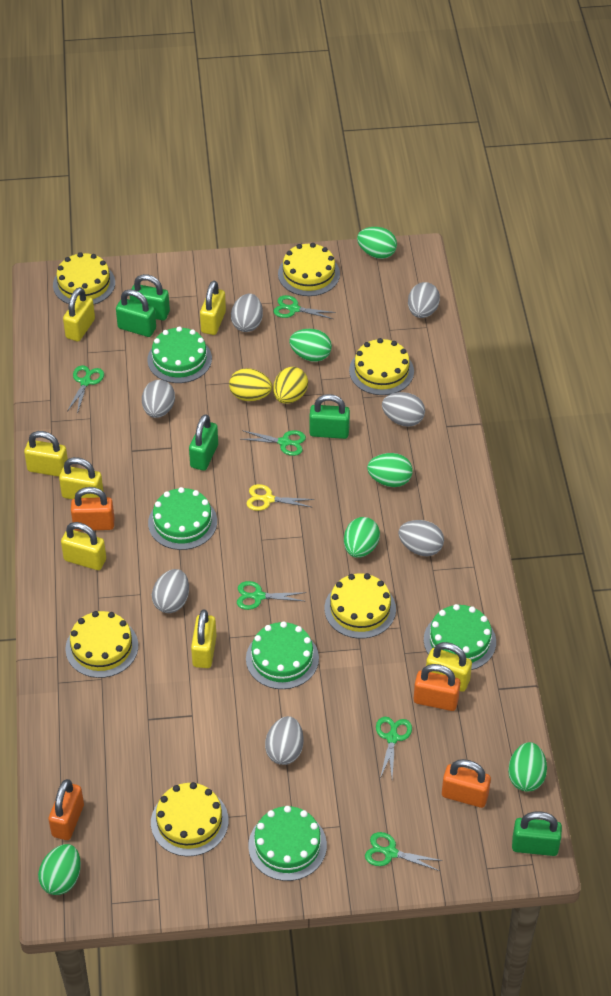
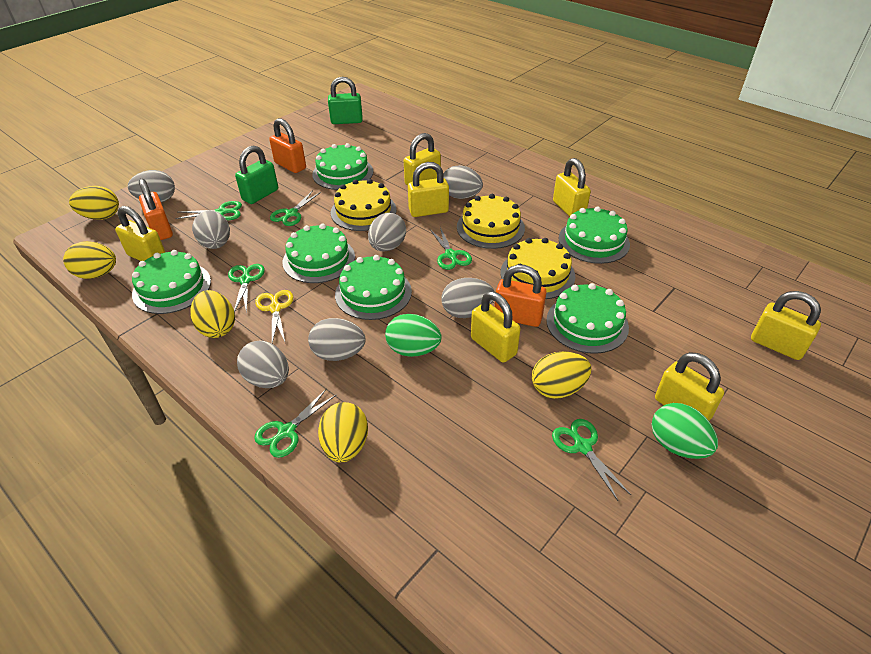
green cake: 5 -> 6
green egg: 6 -> 2
green padlock: 5 -> 2
orange padlock: 4 -> 3
yellow cake: 6 -> 3
yellow egg: 2 -> 5

